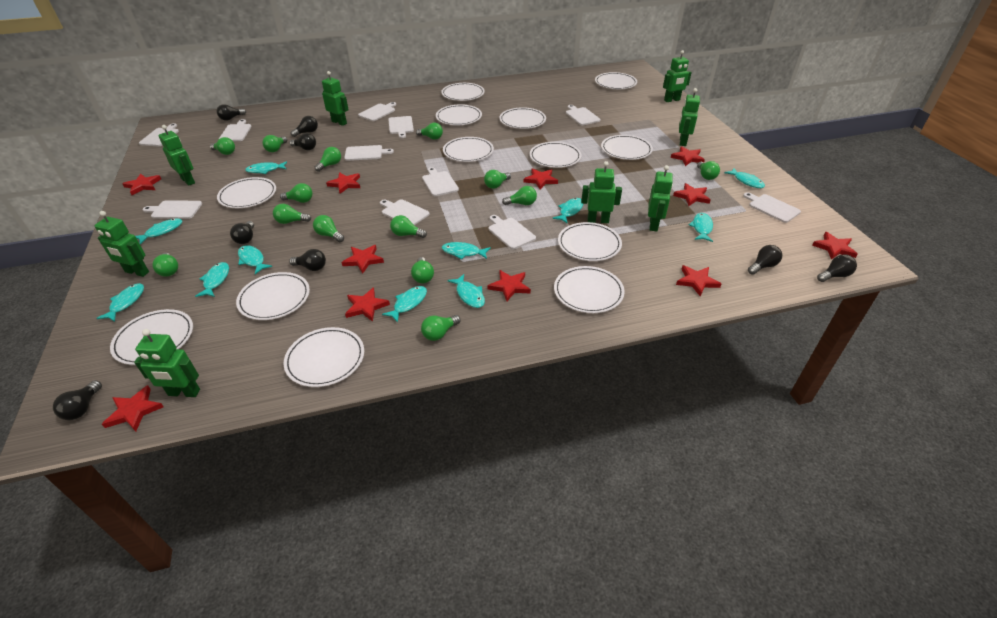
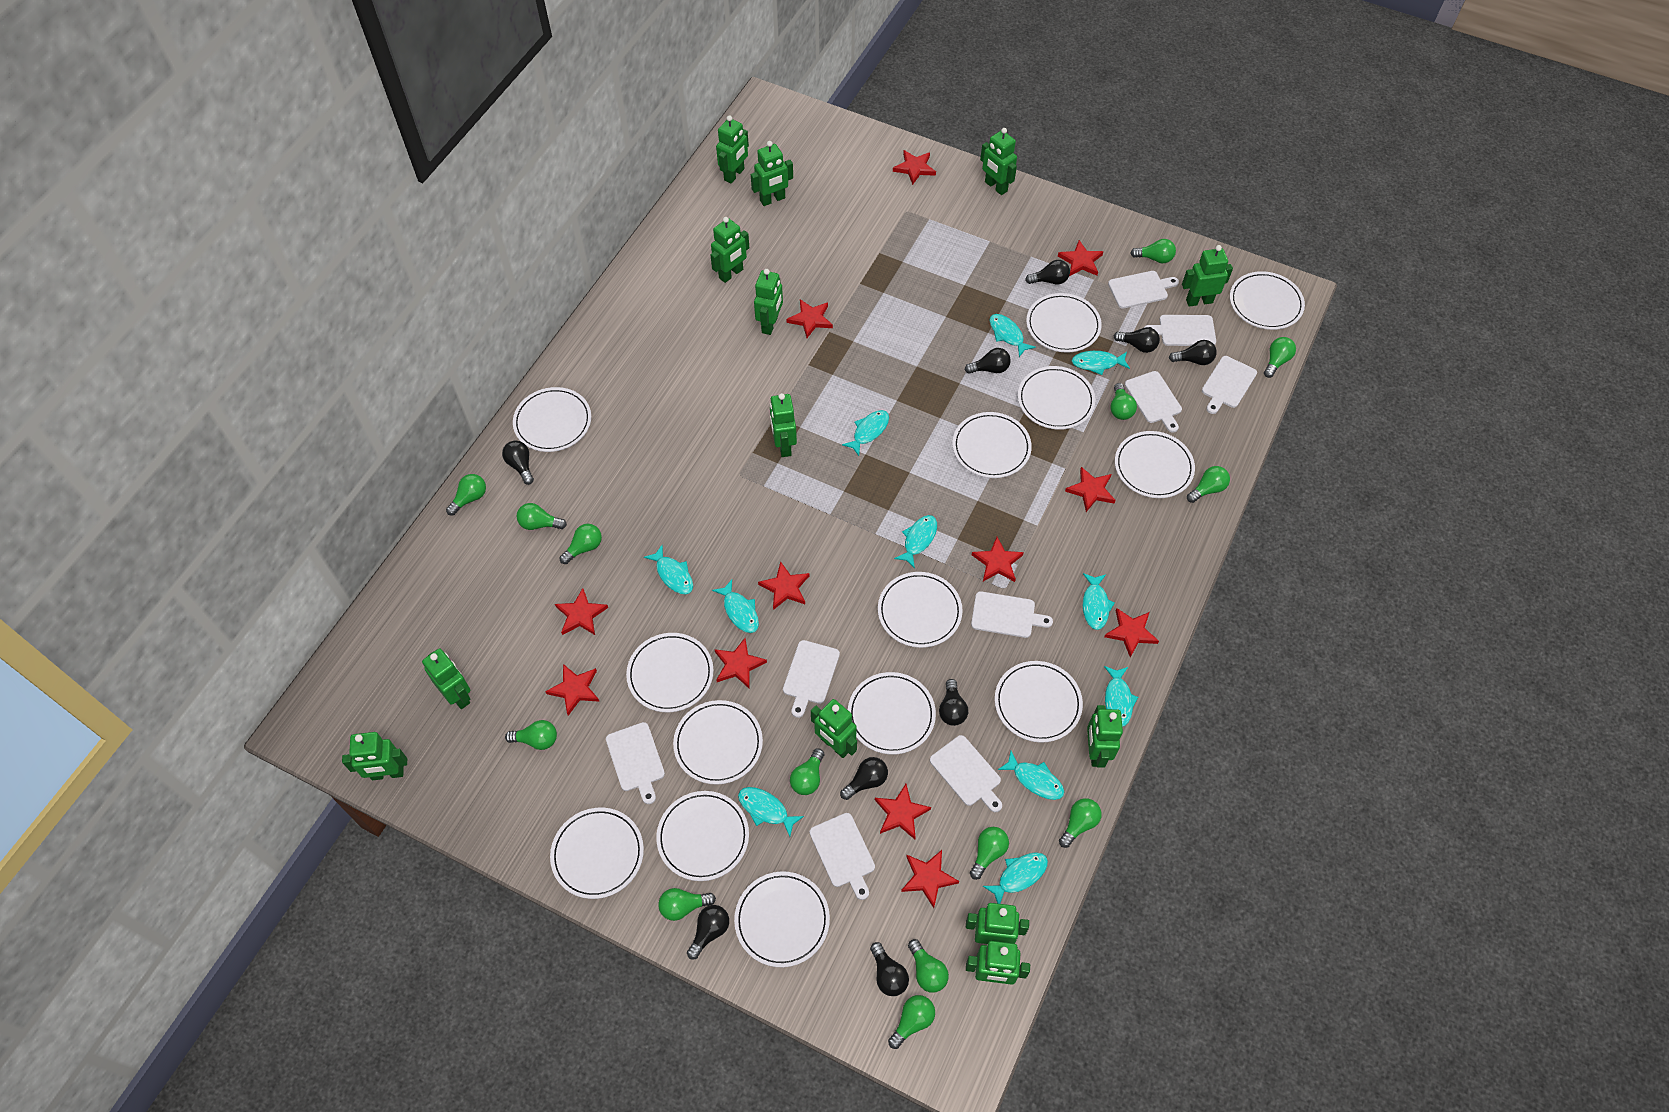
black light bulb: 8 -> 9
green robot: 8 -> 13
red star: 11 -> 12
white cutting board: 11 -> 9
white plate: 13 -> 14

